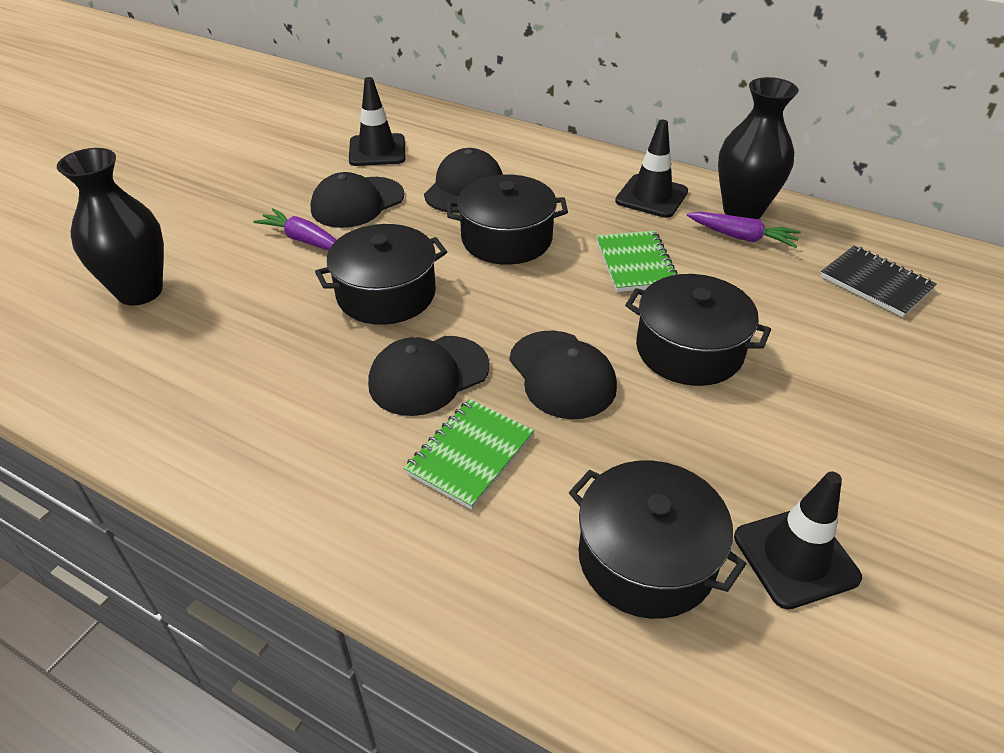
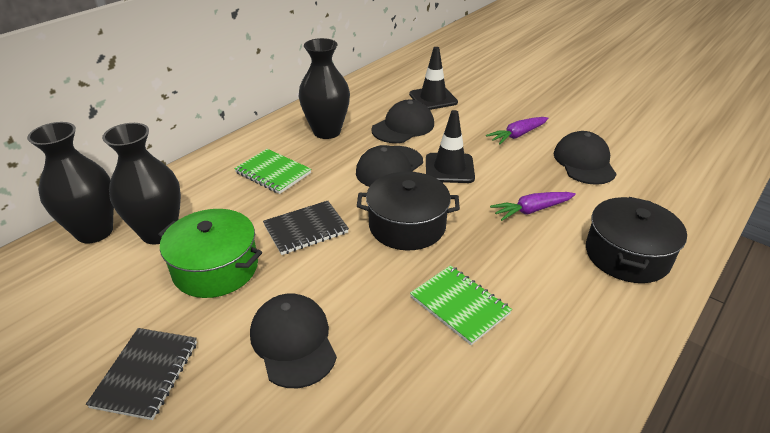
black notebook: 1 -> 2
black pot: 4 -> 2
black traffic cone: 3 -> 2
black vase: 2 -> 3
green pot: 0 -> 1

